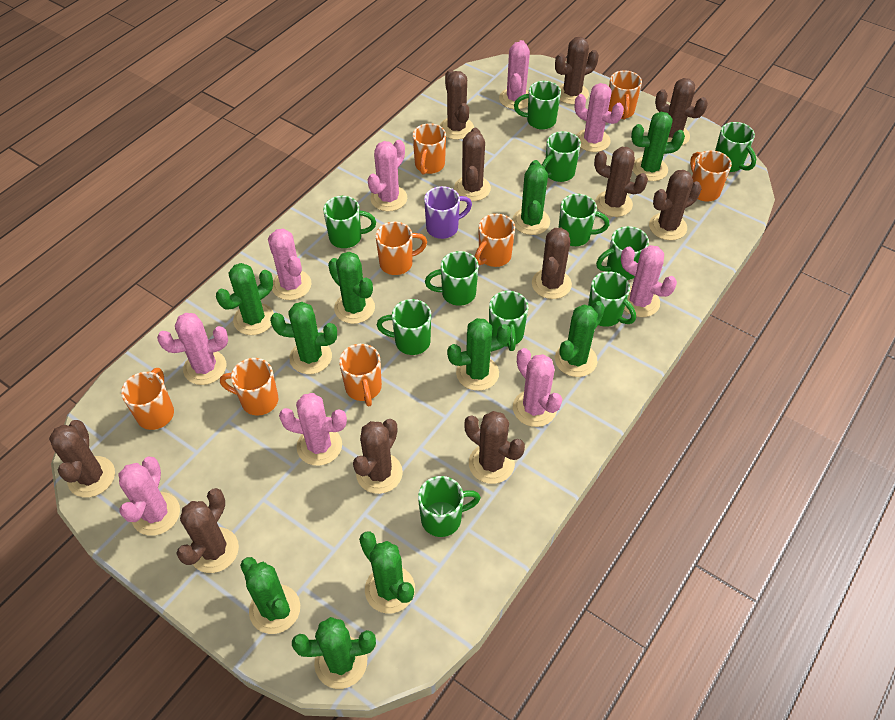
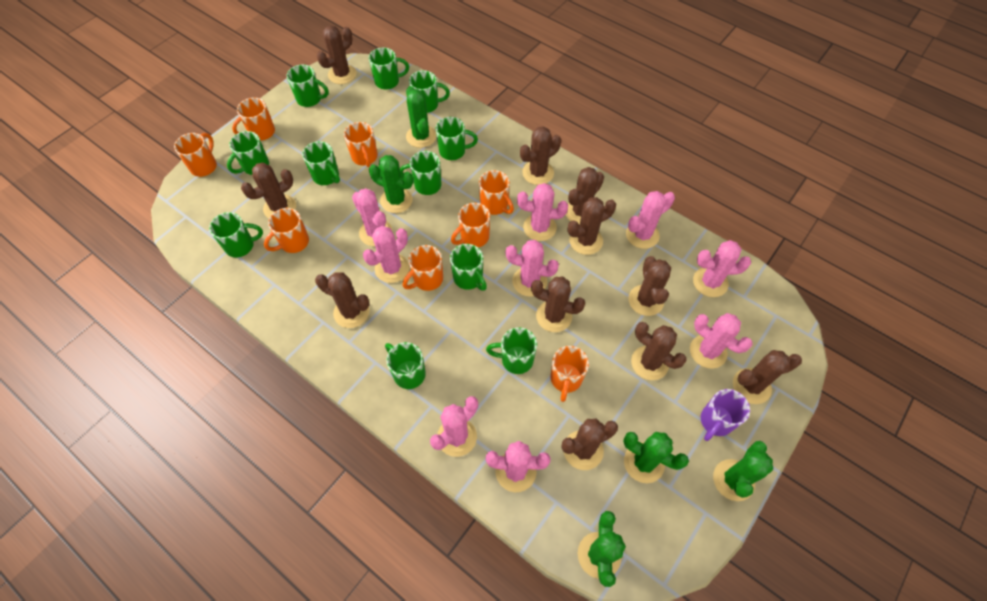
green cactus: 10 -> 5

